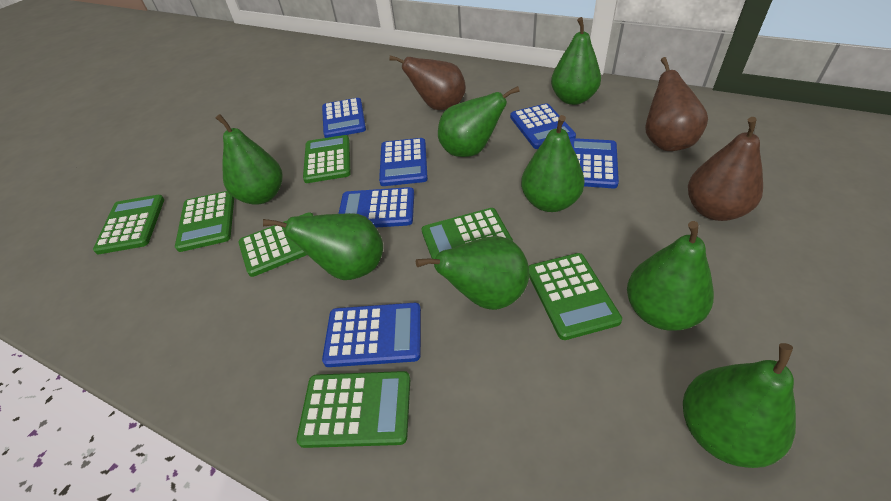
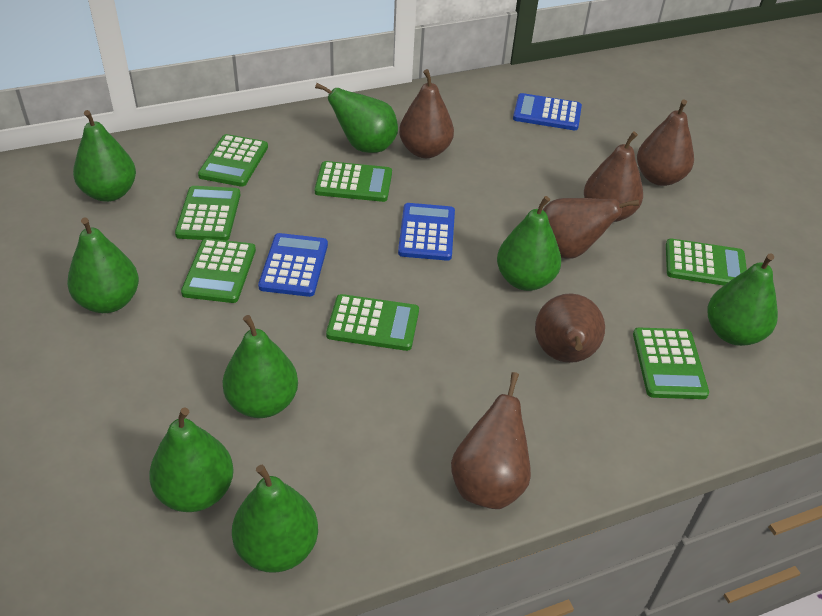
blue calculator: 6 -> 3
brown pear: 3 -> 6

